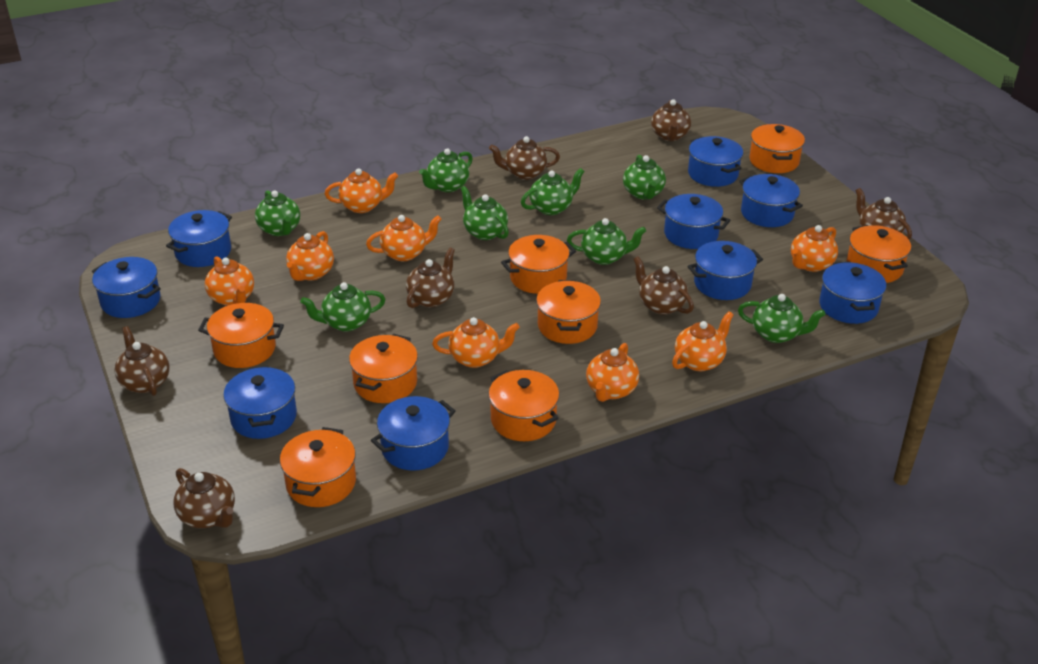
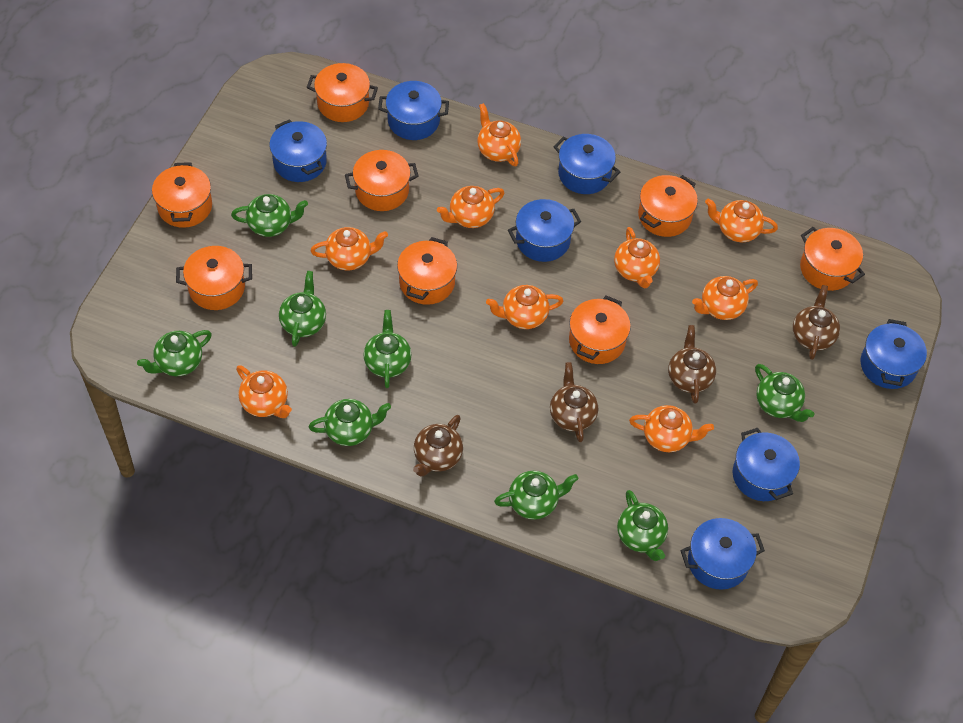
blue pot: 9 -> 7
brown teapot: 7 -> 4
orange teapot: 8 -> 9

